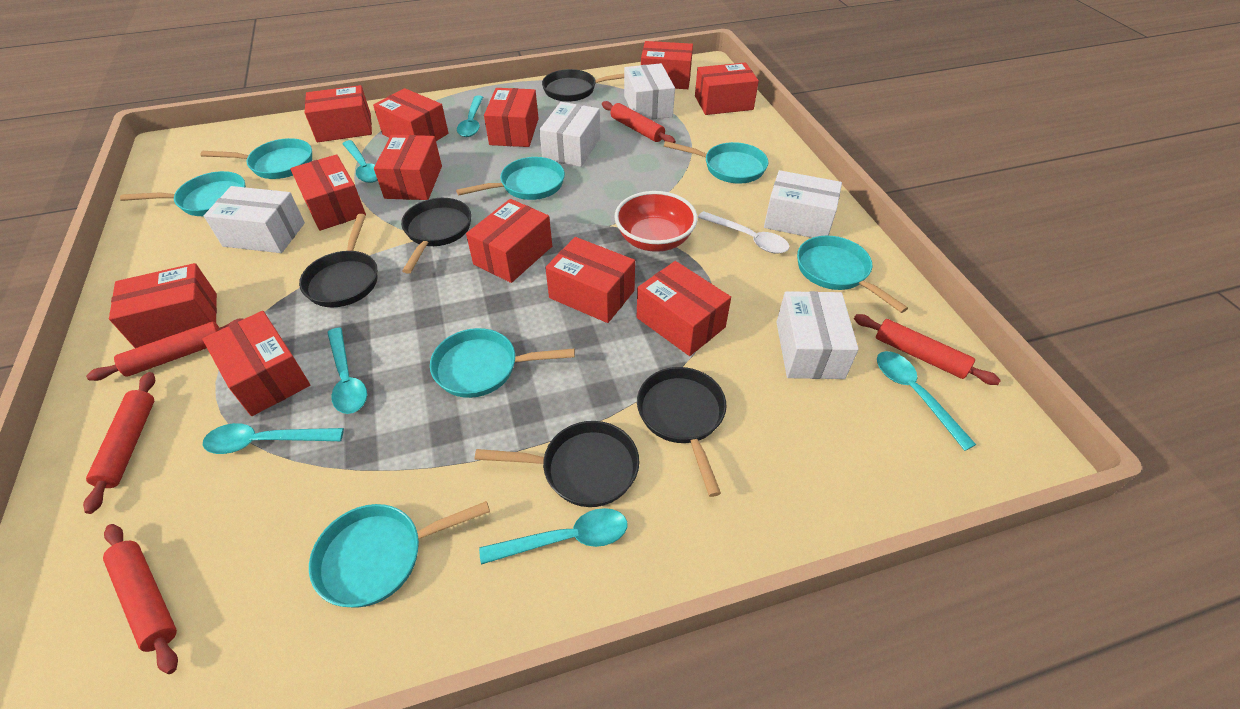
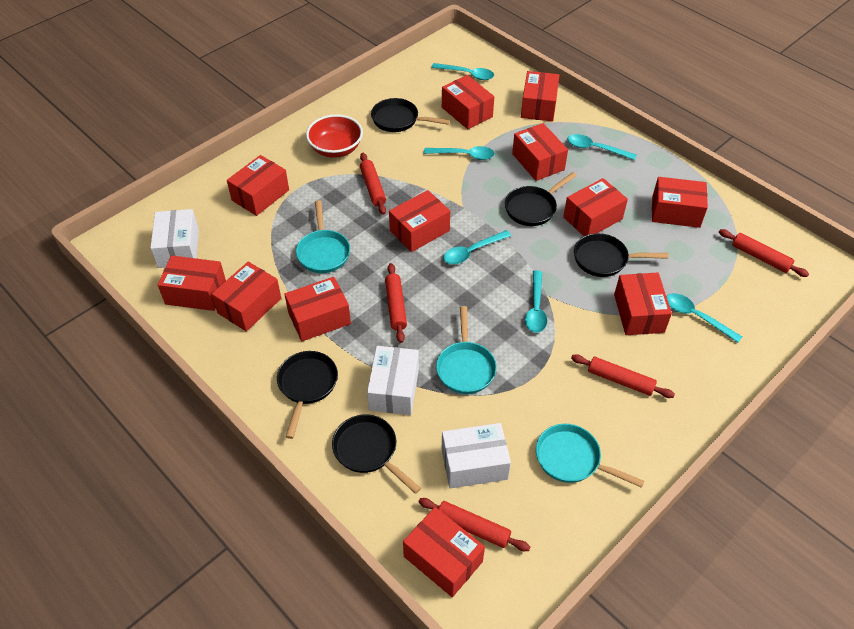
turquoise pan: 7 -> 3
white box: 5 -> 3
white spoon: 1 -> 0

